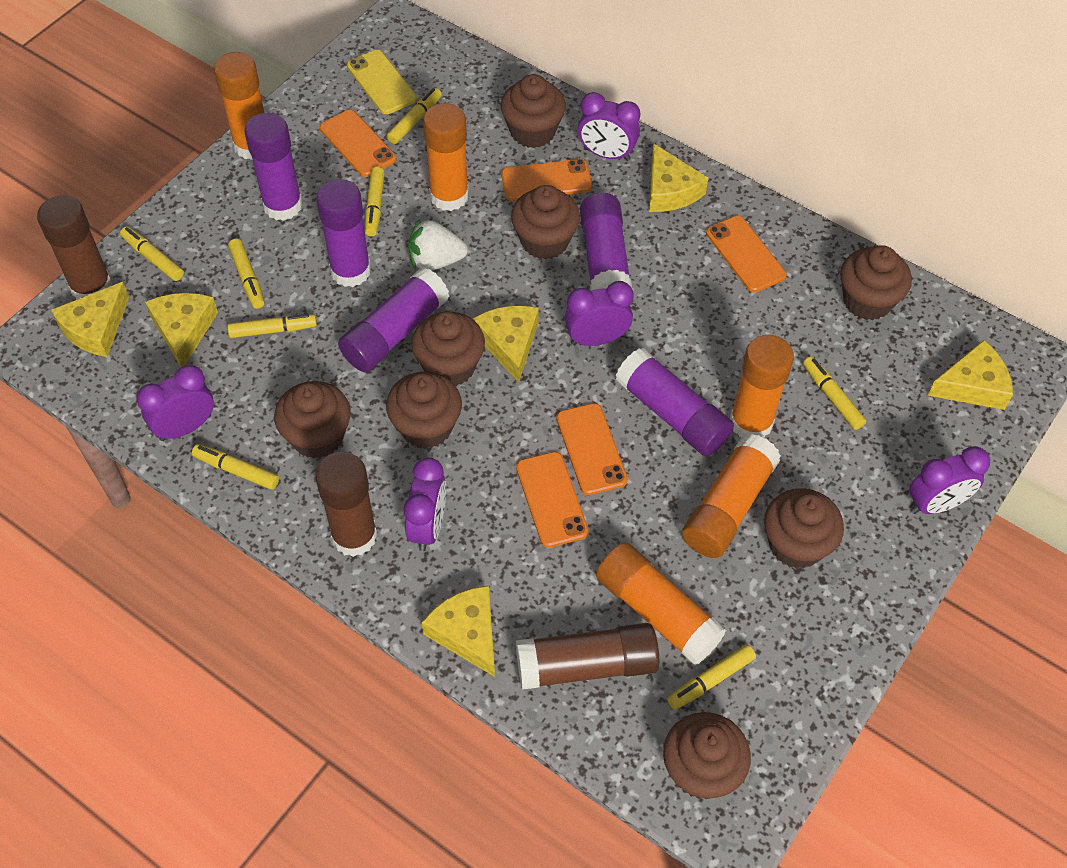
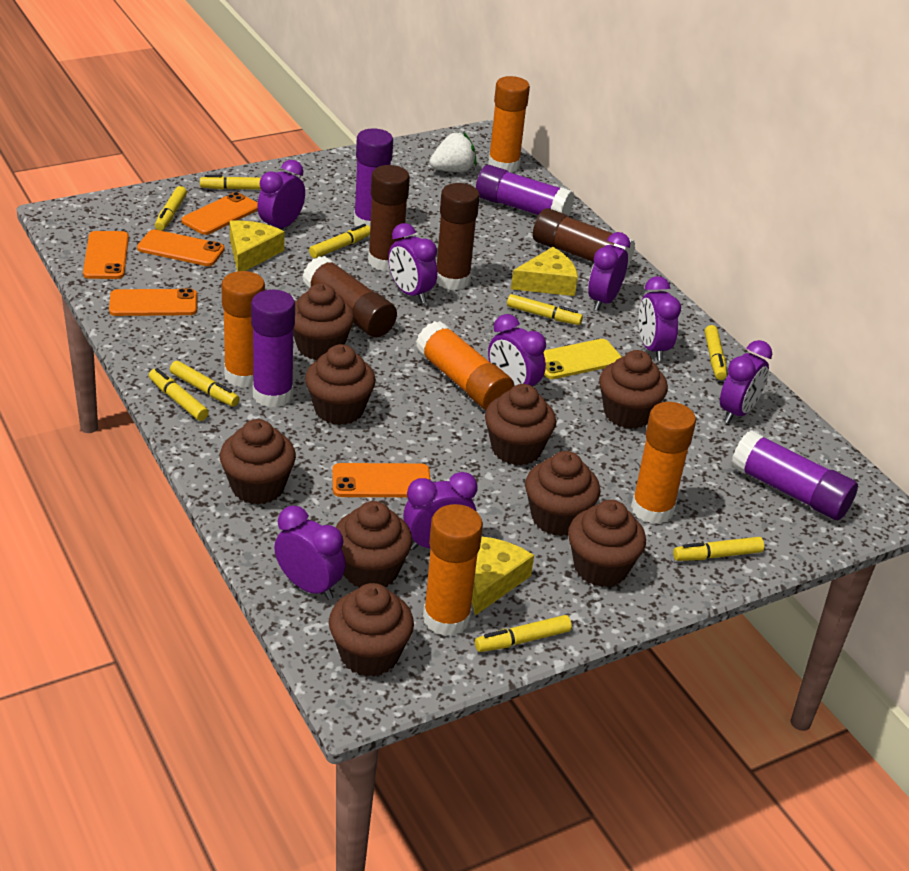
brown cupcake: 8 -> 9
brown glue stick: 3 -> 4
purple clock: 5 -> 8
purple glue stick: 5 -> 4
yellow cheese: 6 -> 3
yellow marker: 8 -> 9

